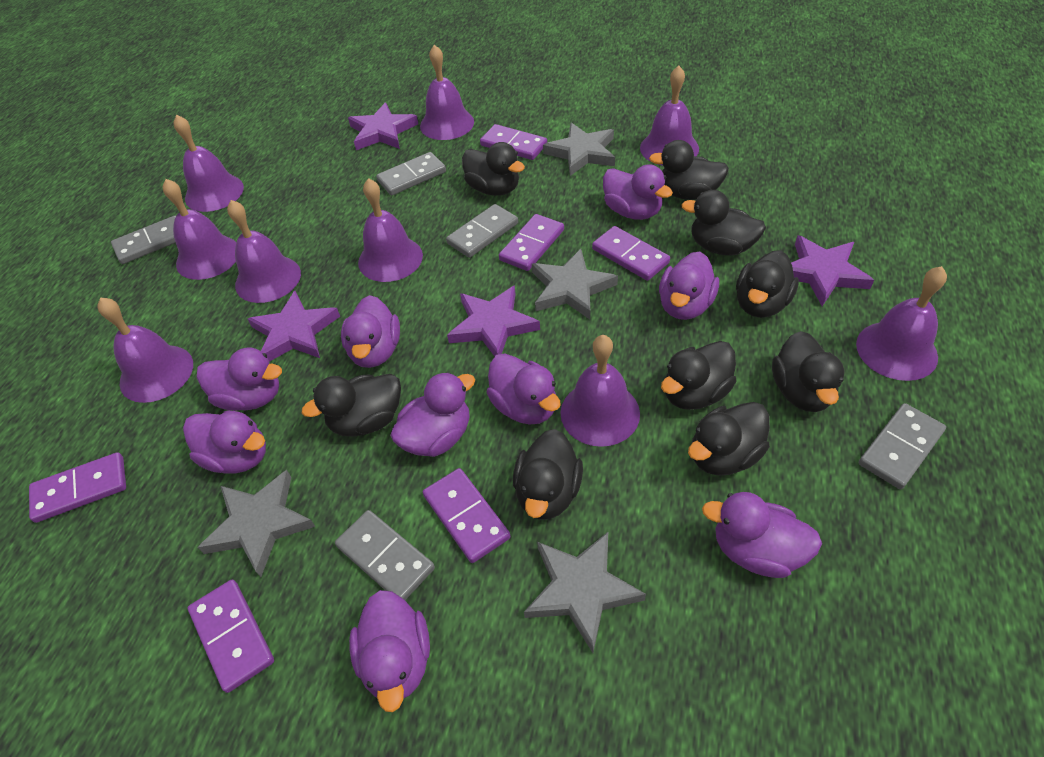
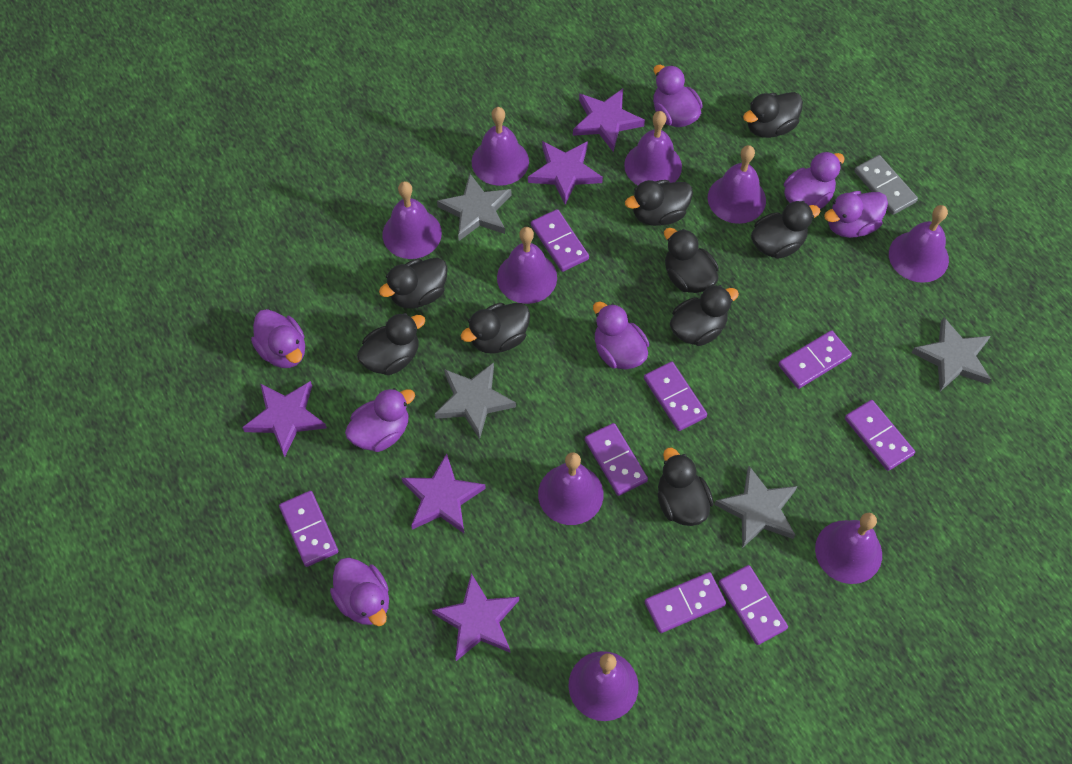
grey domino: 5 -> 1
purple domino: 6 -> 8
purple duck: 9 -> 7
purple star: 4 -> 5

